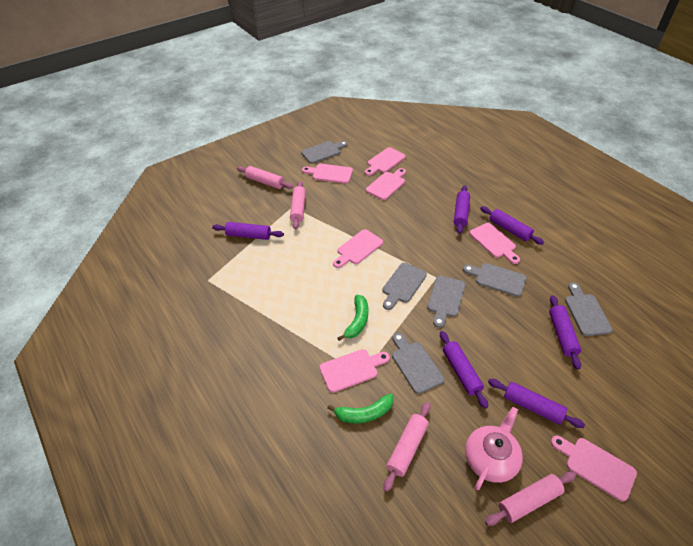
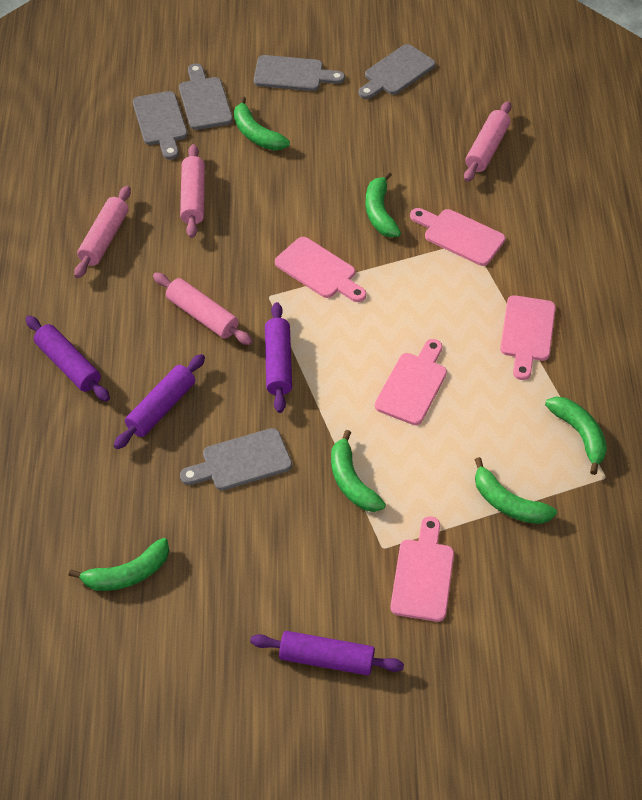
green banana: 2 -> 6
grey cutting board: 6 -> 5
pink cutting board: 7 -> 5
pink teapot: 1 -> 0
purple rolling pin: 6 -> 4

